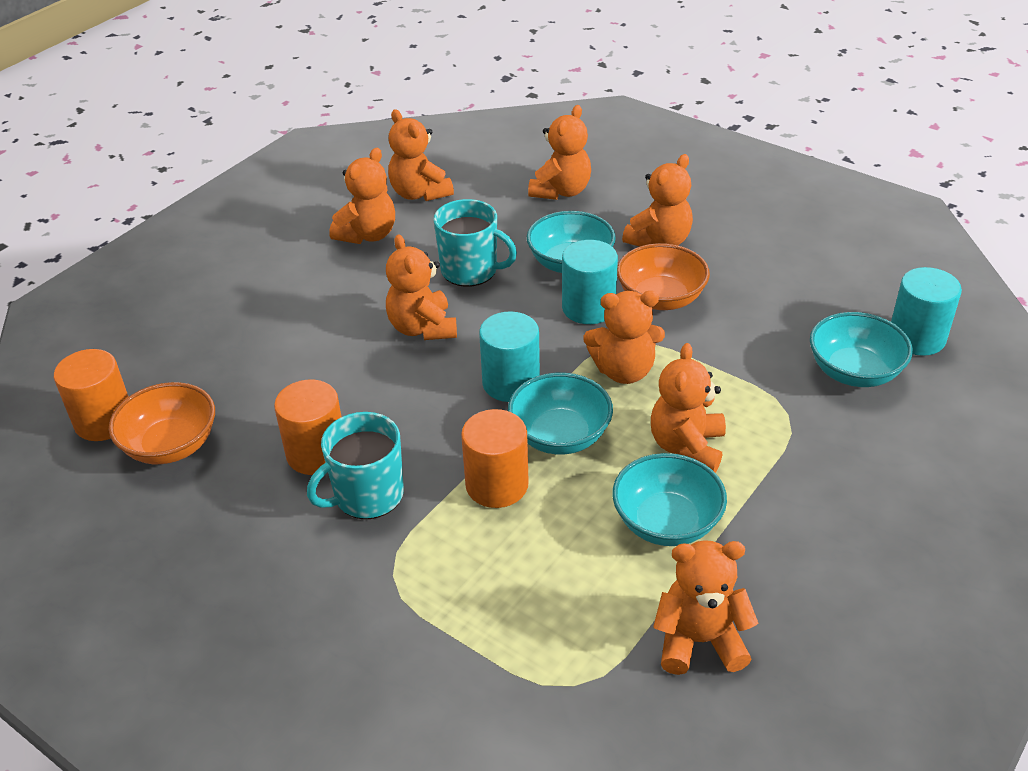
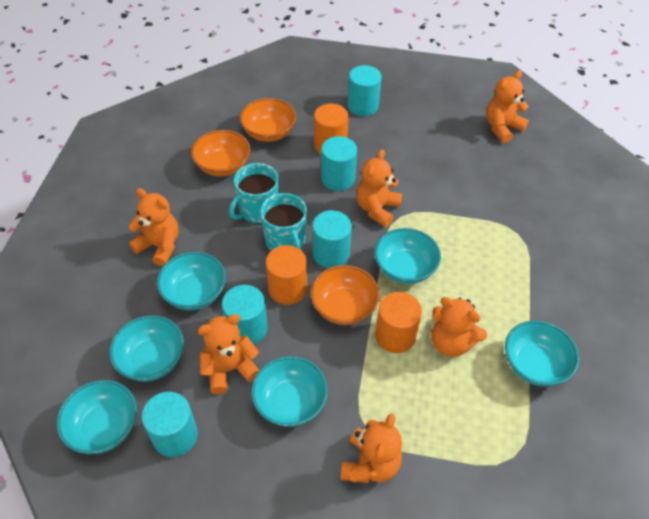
orange bowl: 2 -> 3
orange teddy bear: 8 -> 6
turquoise bowl: 4 -> 6
turquoise cylinder: 3 -> 5

